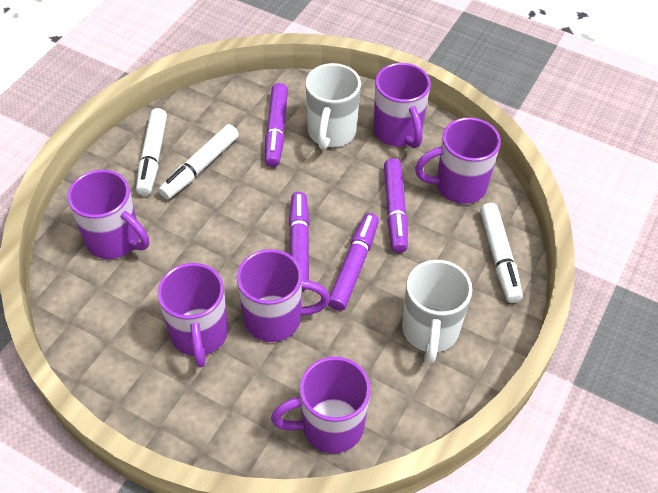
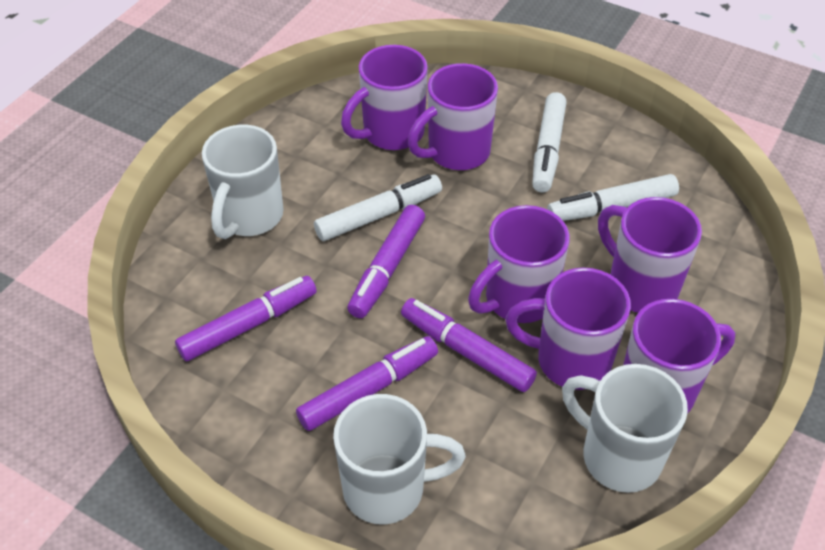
white mug: 2 -> 3

